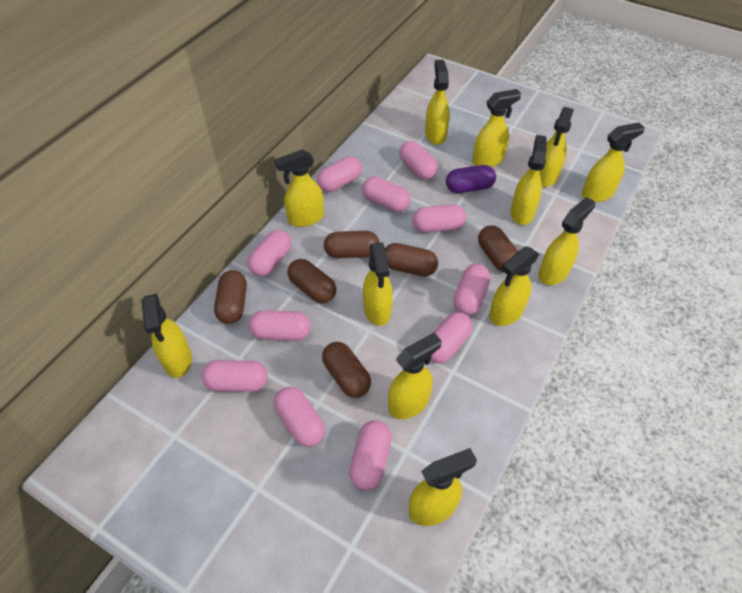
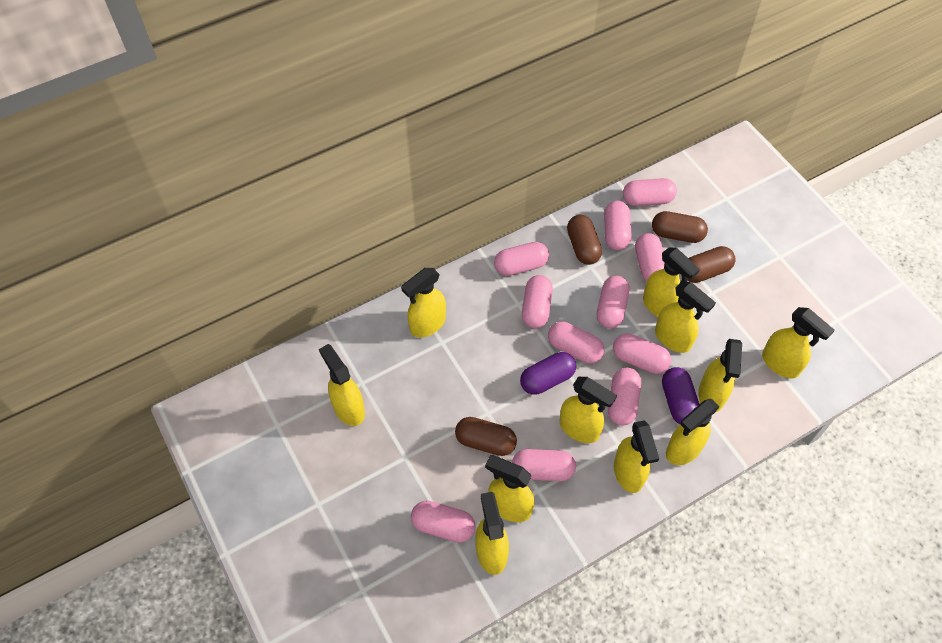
brown capsule: 6 -> 4
purple capsule: 1 -> 2
yellow spray bottle: 12 -> 11

